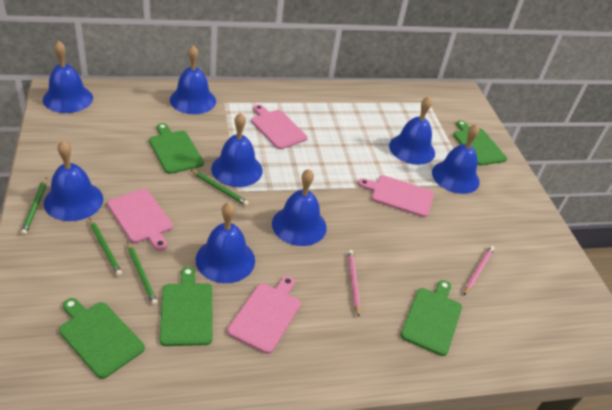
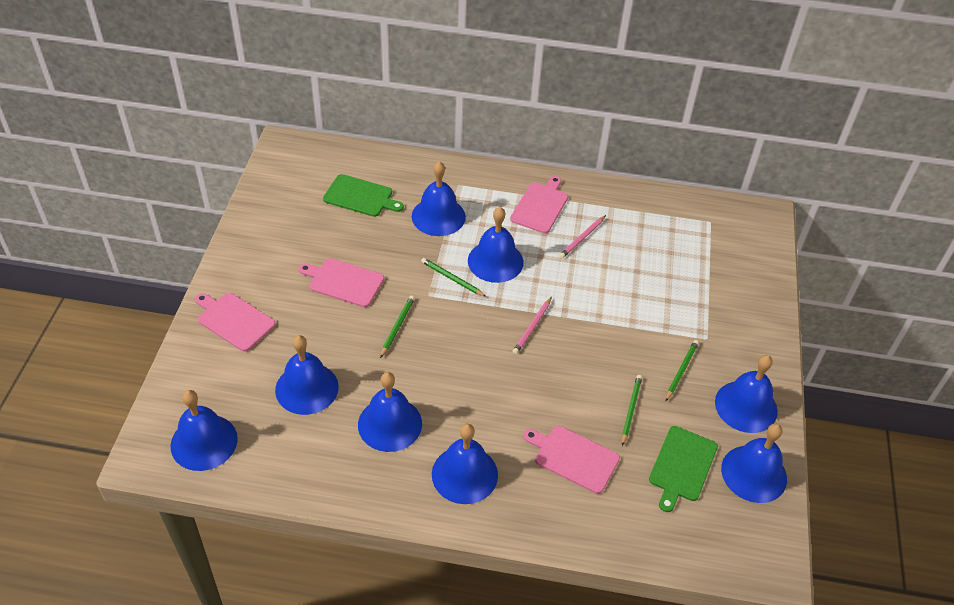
green cutting board: 5 -> 2

